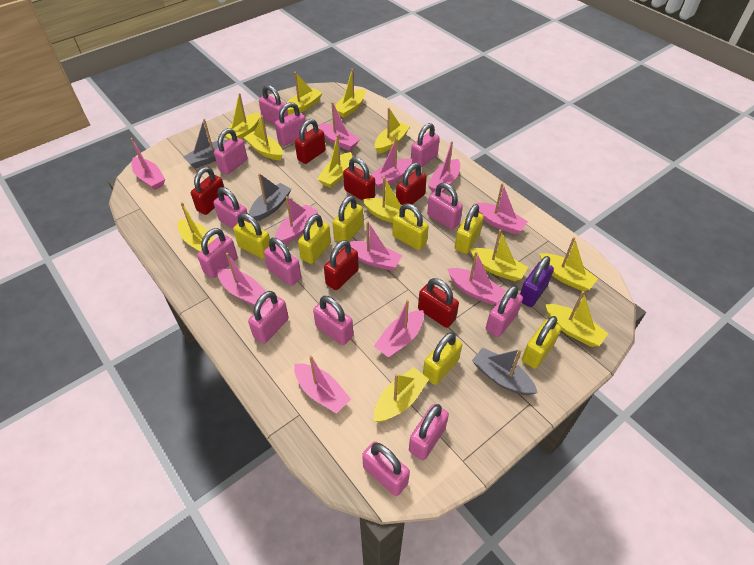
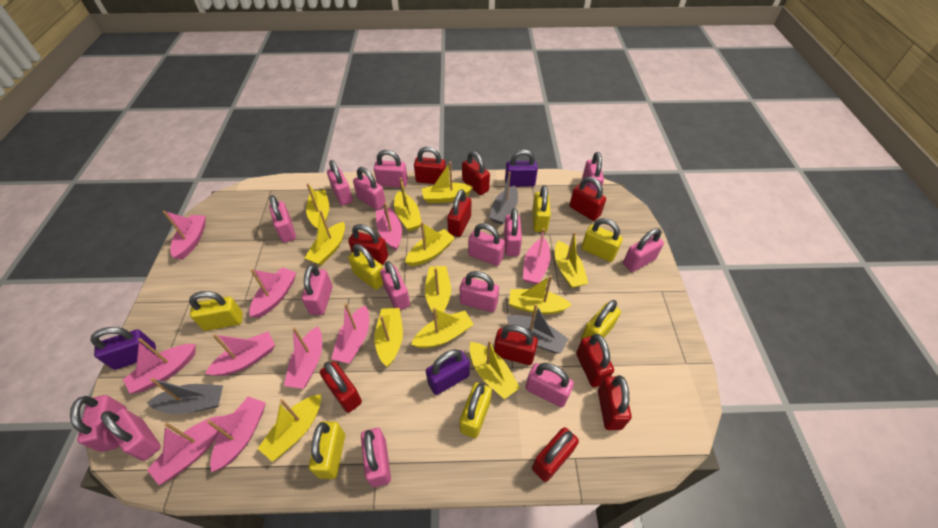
pink boat: 11 -> 10
pink padlock: 13 -> 15
purple padlock: 1 -> 3
red padlock: 6 -> 10

